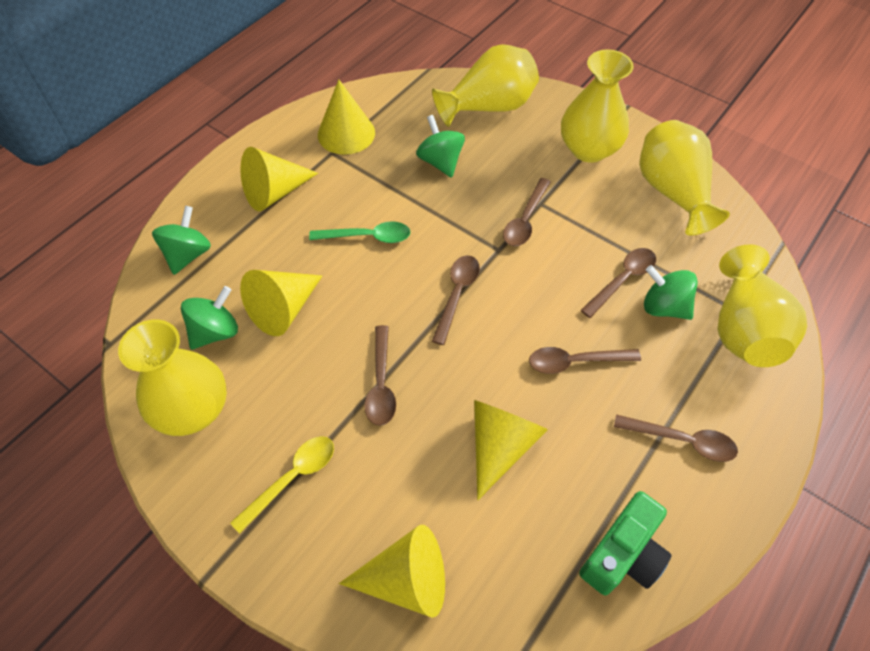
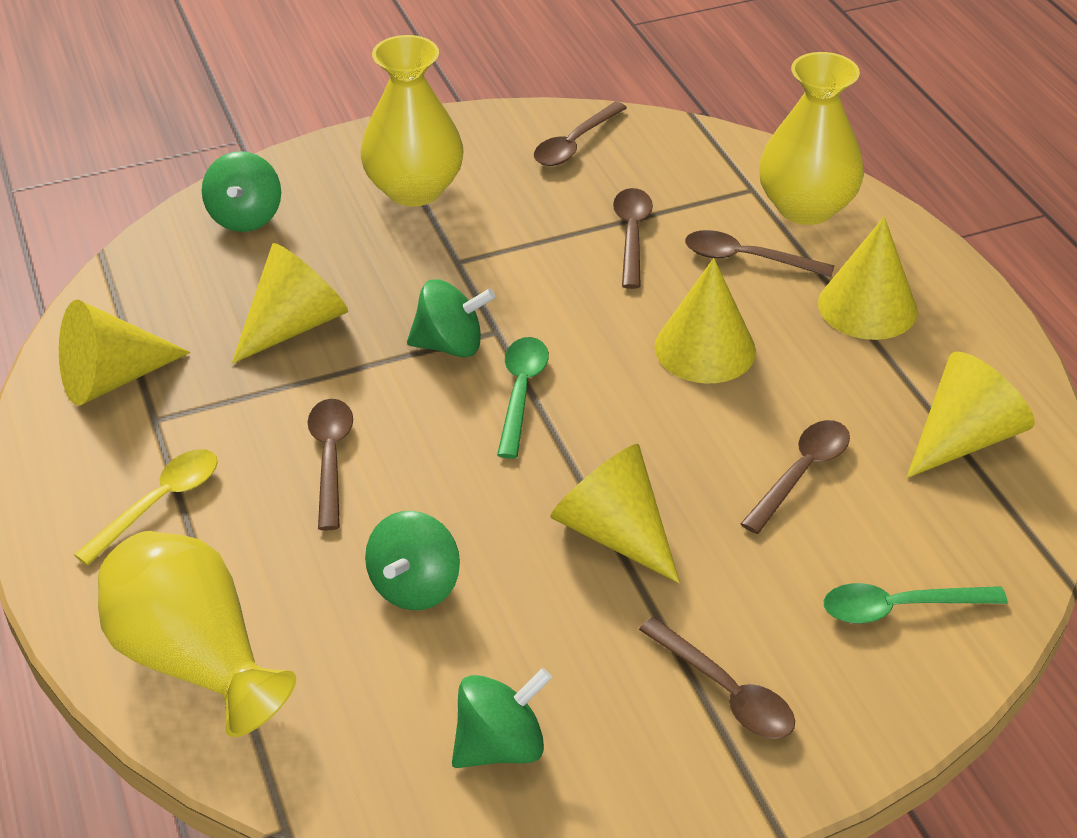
green camera: 1 -> 0
green spoon: 1 -> 2
yellow cone: 5 -> 6
yellow vase: 5 -> 3

